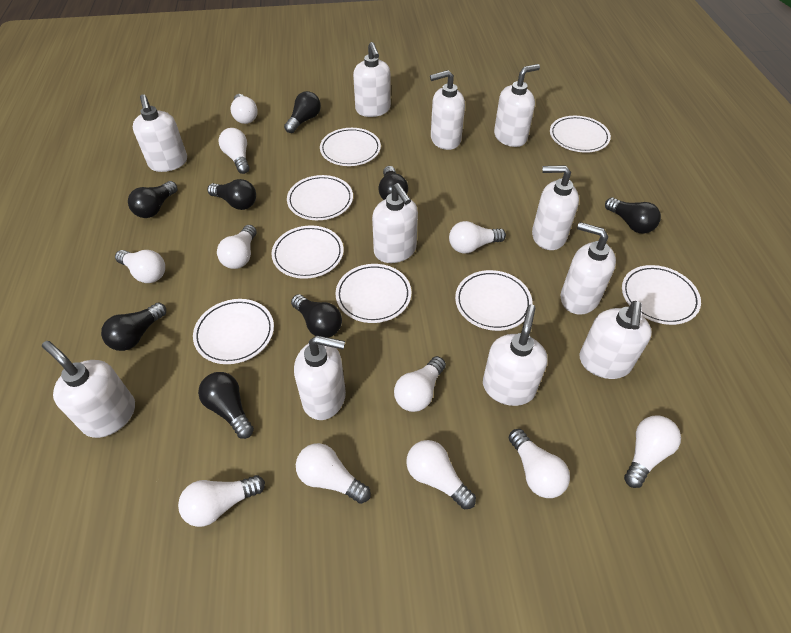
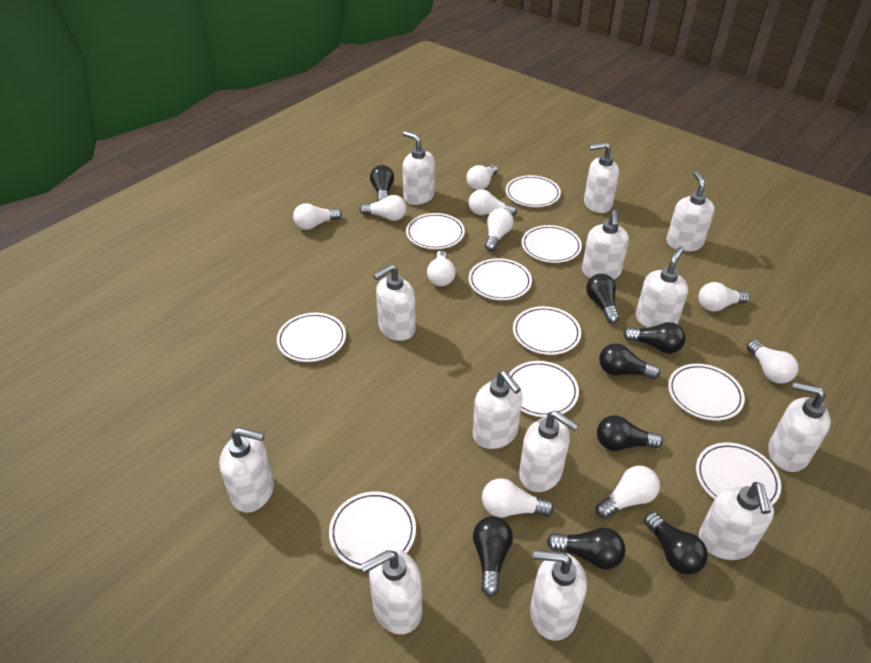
white light bulb: 11 -> 10
white plate: 8 -> 10
white soap dispenser: 11 -> 13

